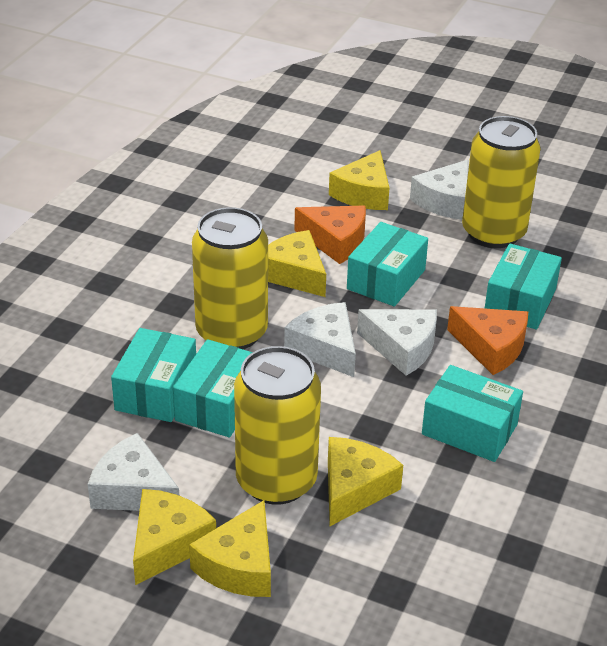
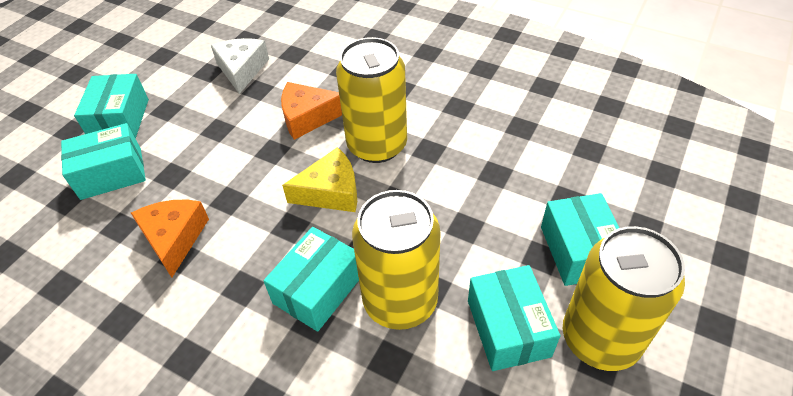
white cheese: 4 -> 1
yellow cheese: 5 -> 1

